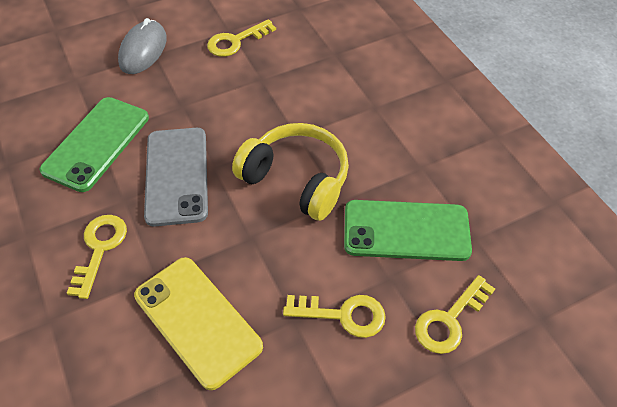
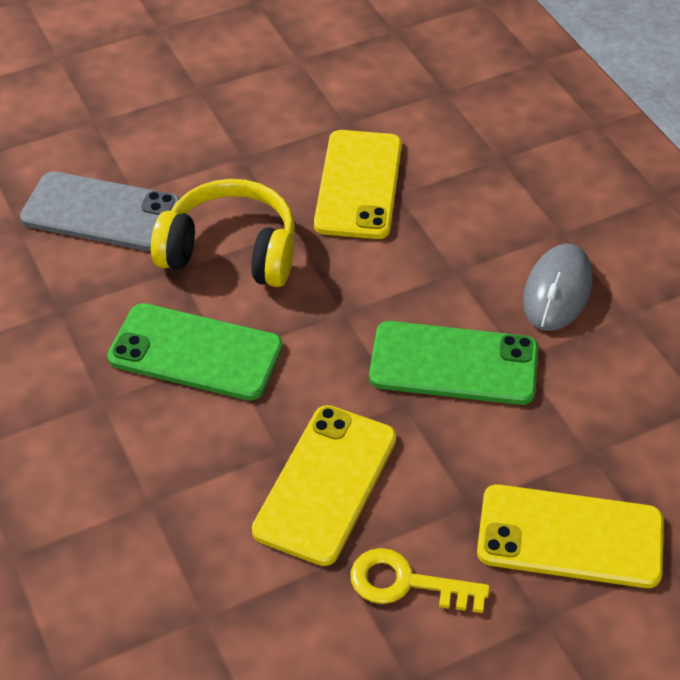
yellow key: 4 -> 1
yellow phone: 1 -> 3

